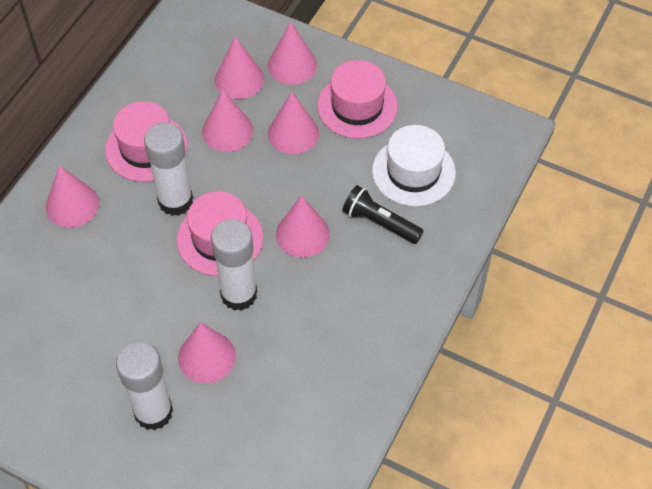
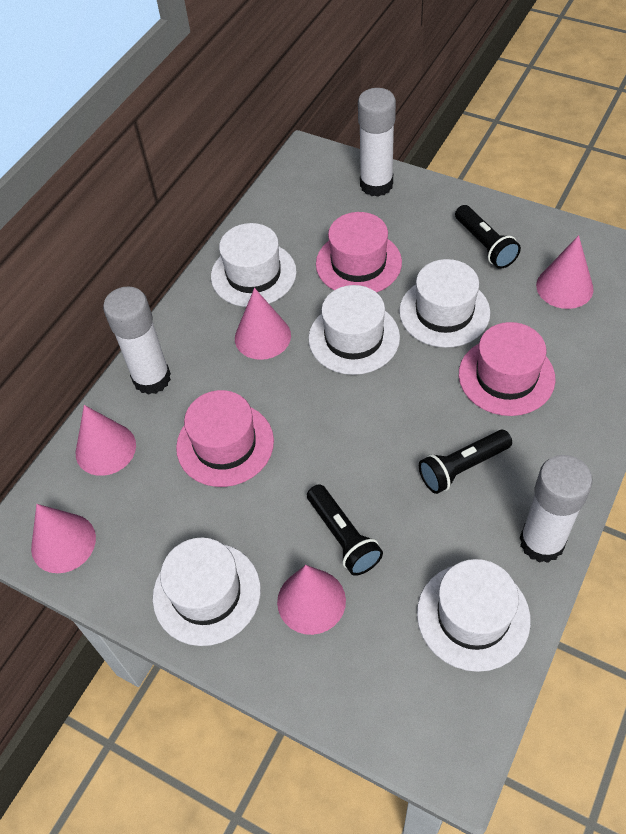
black flashlight: 1 -> 3
pink cone: 7 -> 5
white hat: 1 -> 5

